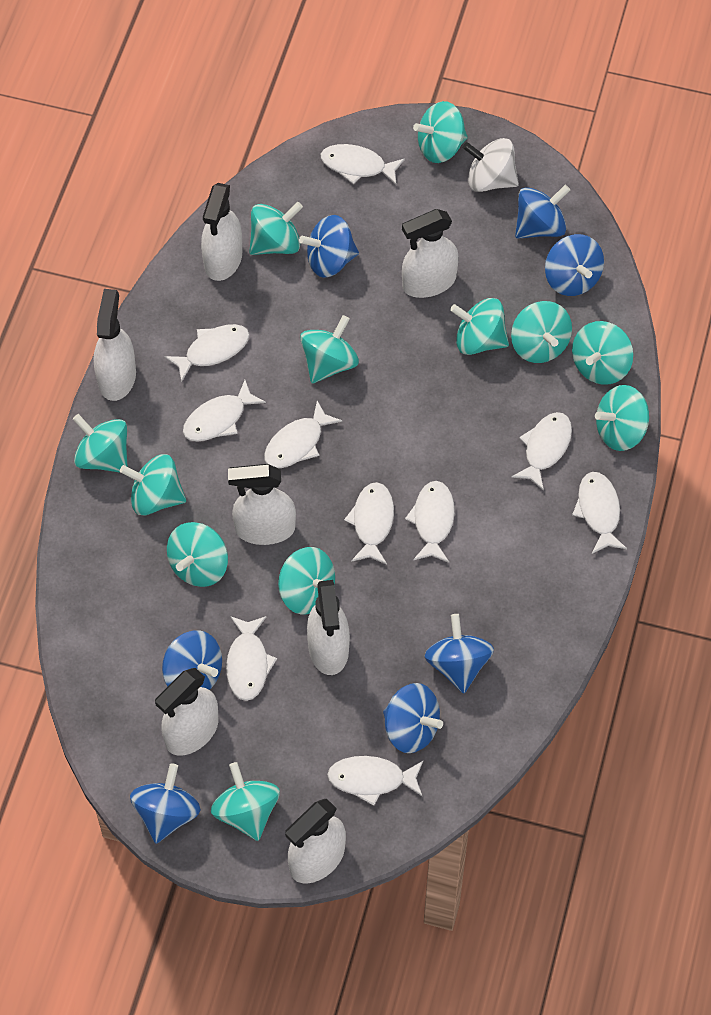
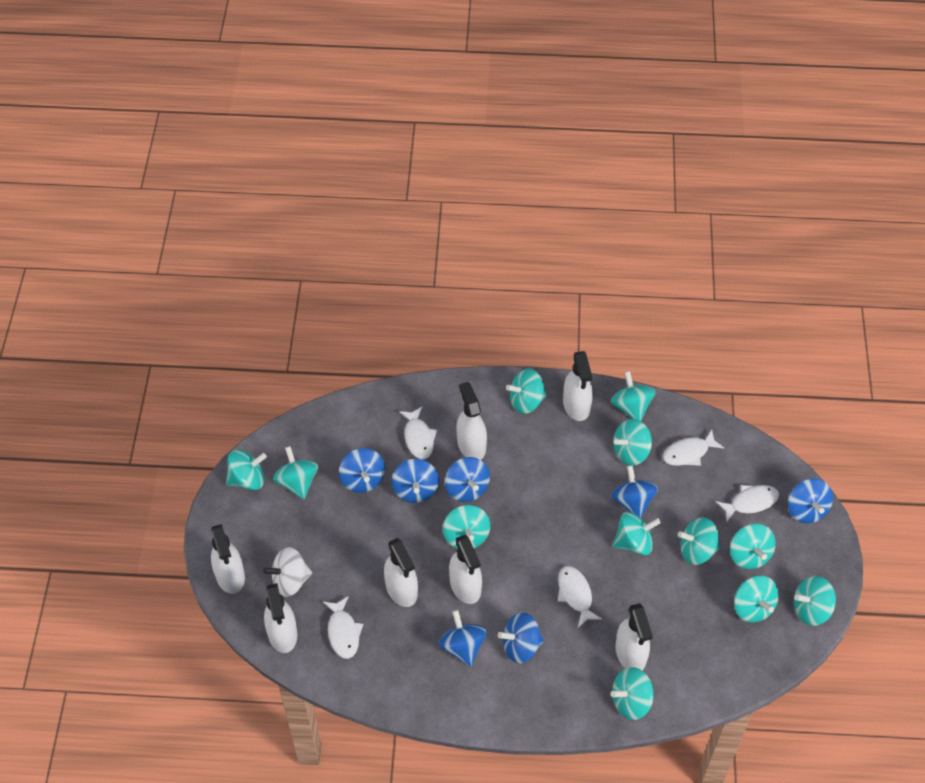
white fish: 10 -> 5

